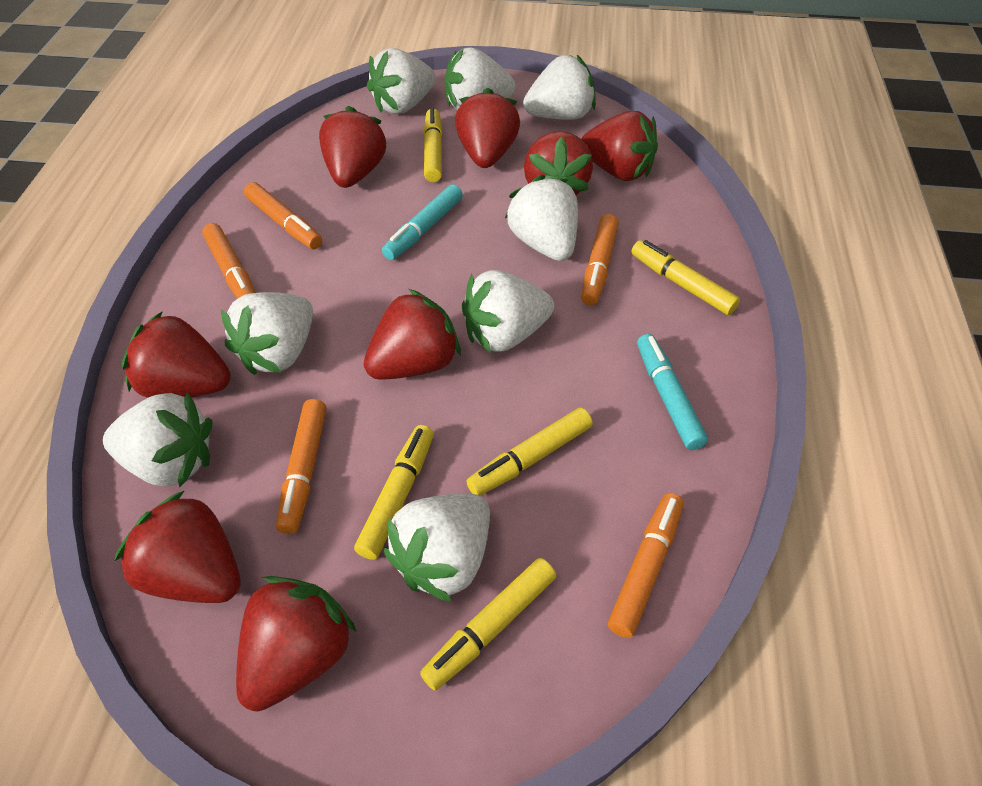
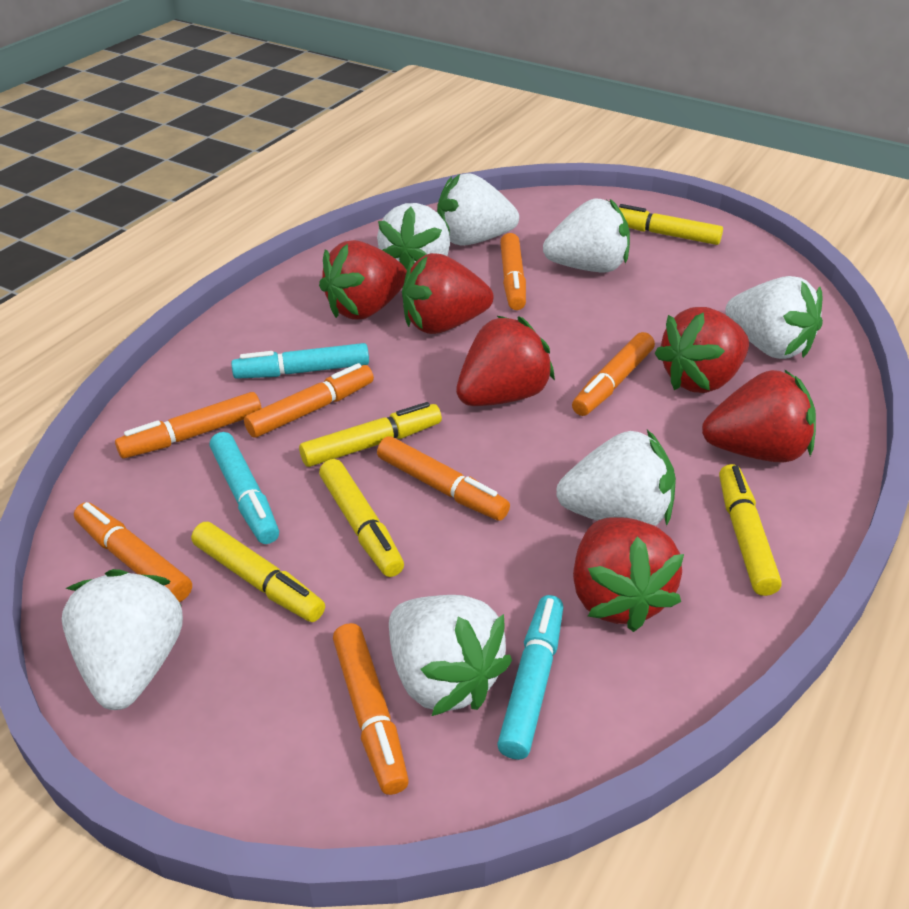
orange marker: 5 -> 7
red strawberry: 8 -> 6
turquoise marker: 2 -> 3
white strawberry: 8 -> 7

